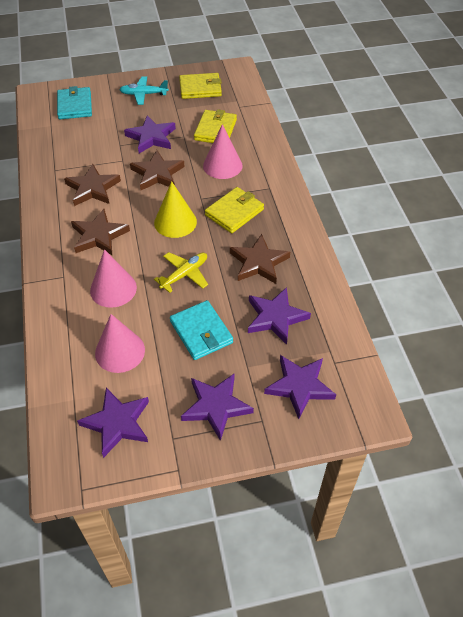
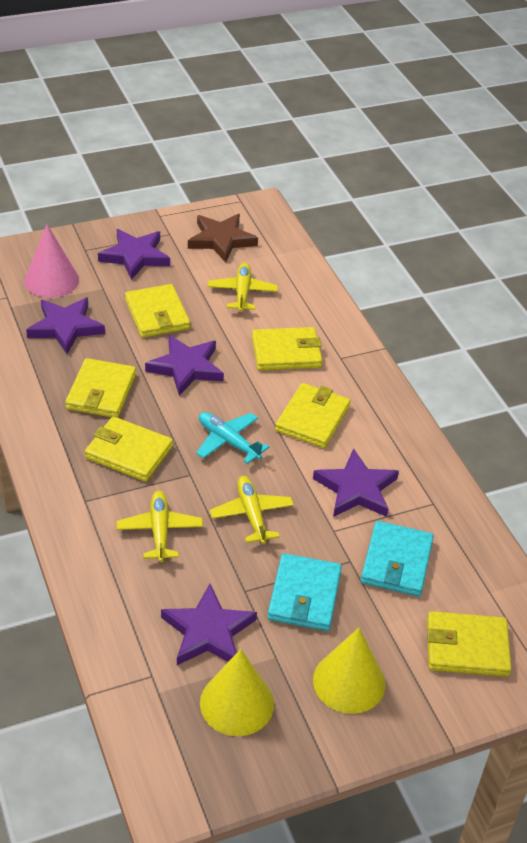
brown star: 4 -> 1
pink cone: 3 -> 1
yellow cone: 1 -> 2
yellow plane: 1 -> 3
yellow wallet: 3 -> 6

